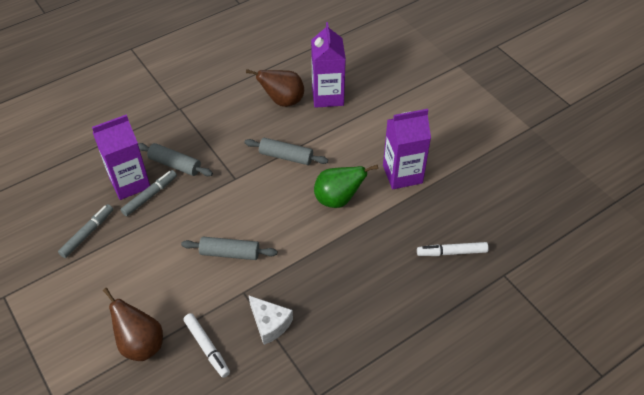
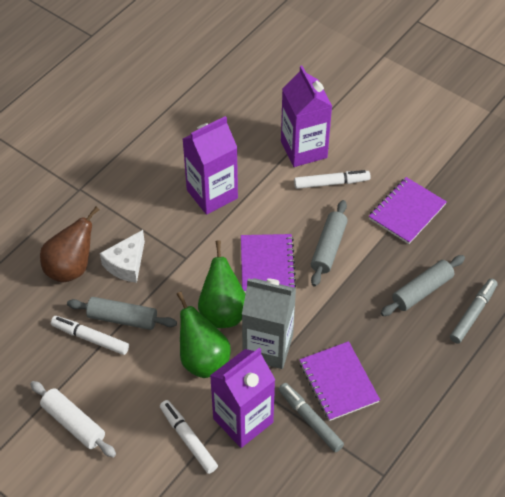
brown pear: 2 -> 1
green pear: 1 -> 2
grey carton: 0 -> 1
purple notebook: 0 -> 3
white marker: 2 -> 3
white rolling pin: 0 -> 1

